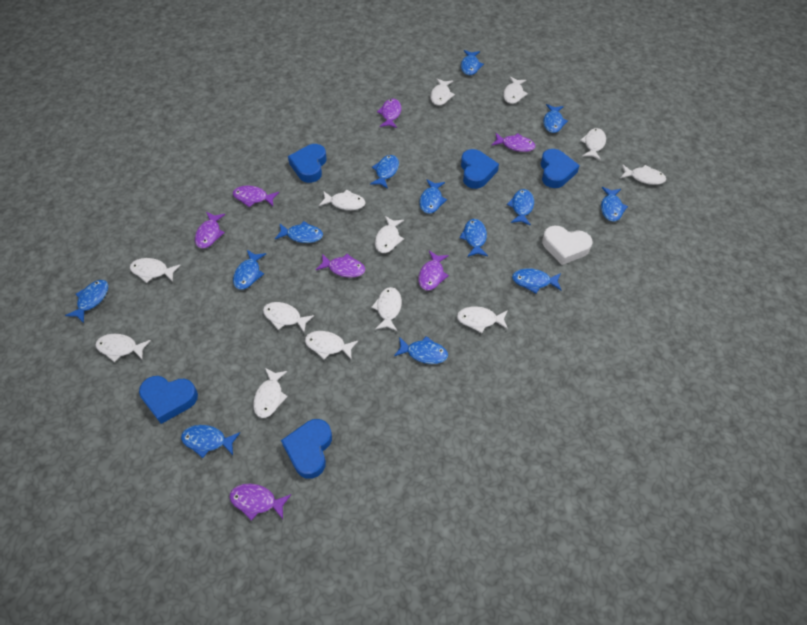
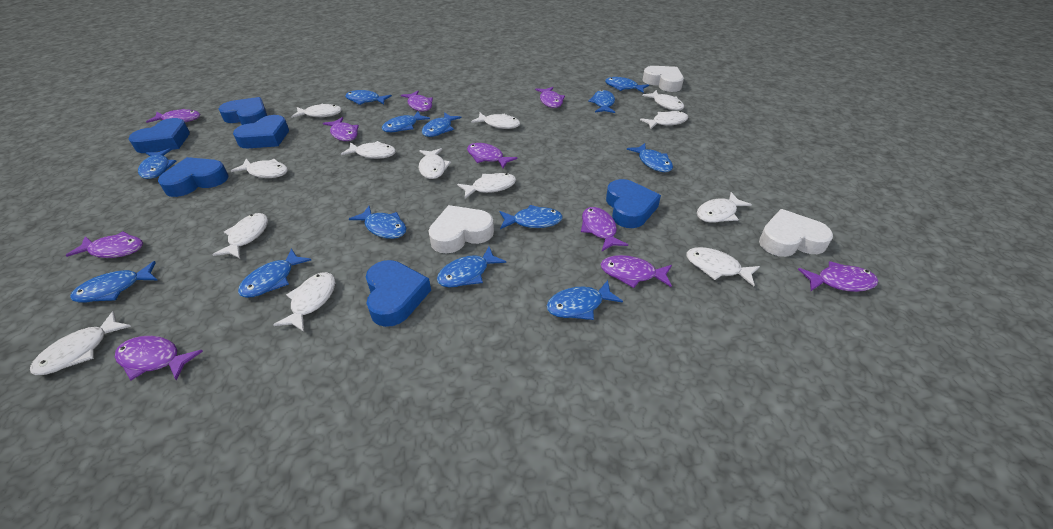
blue heart: 5 -> 6
purple fish: 7 -> 10
white heart: 1 -> 3

